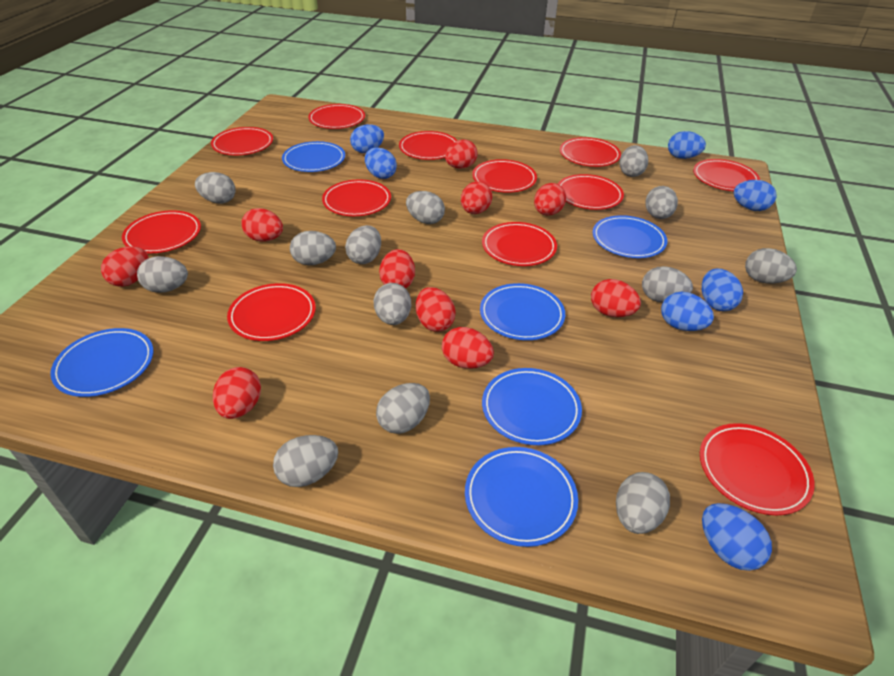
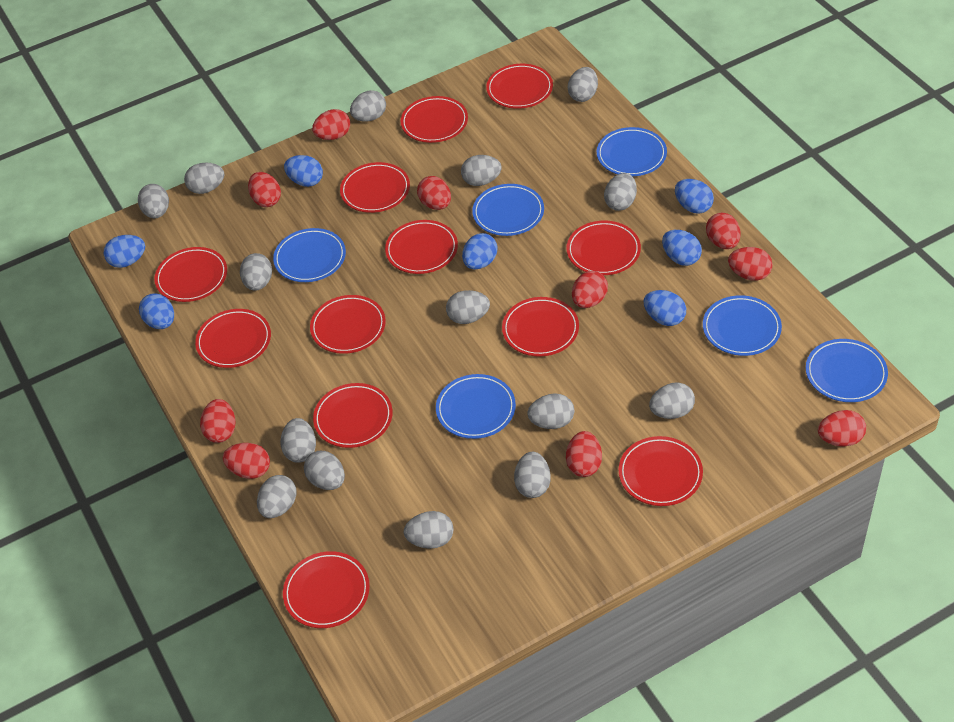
grey egg: 13 -> 15

